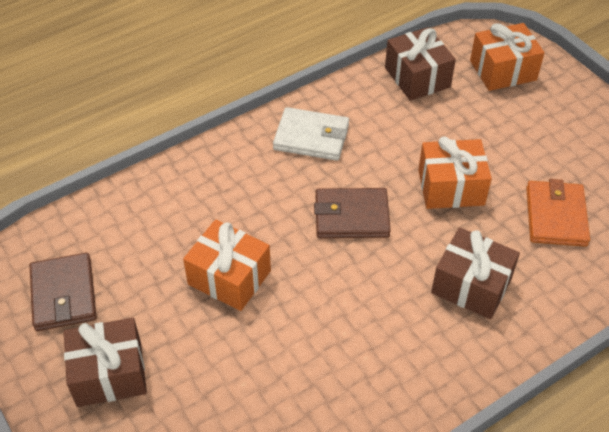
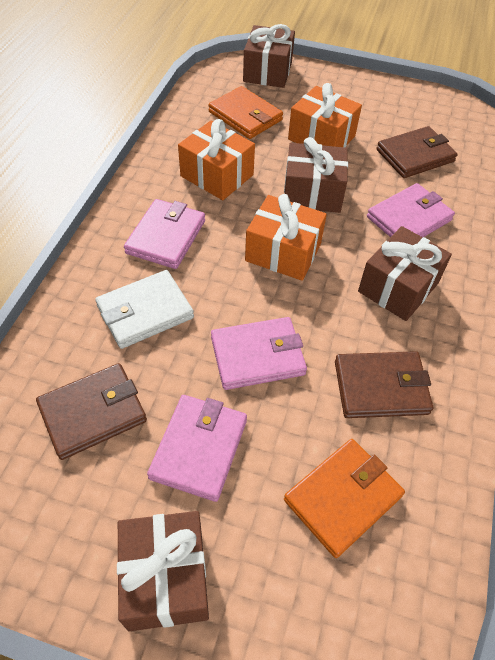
brown gift: 3 -> 4
brown wallet: 2 -> 3
orange wallet: 1 -> 2
pink wallet: 0 -> 4

